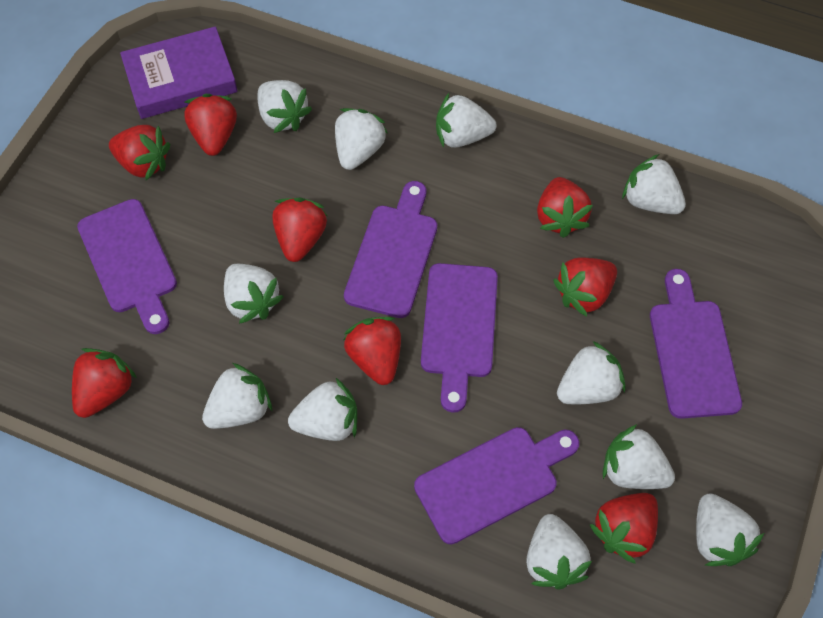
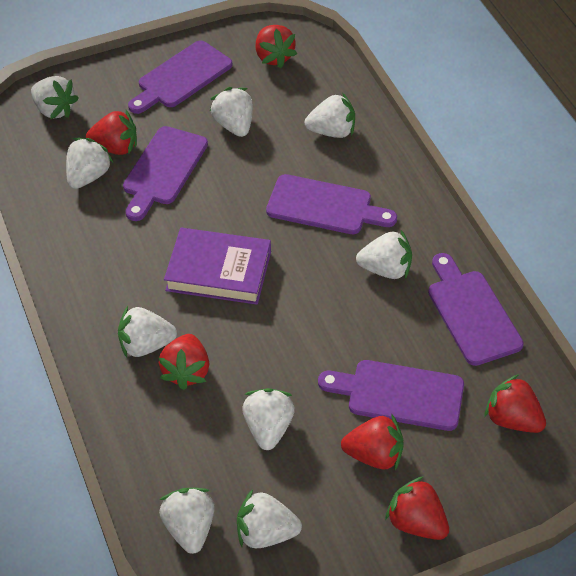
red strawberry: 8 -> 6
white strawberry: 11 -> 9

